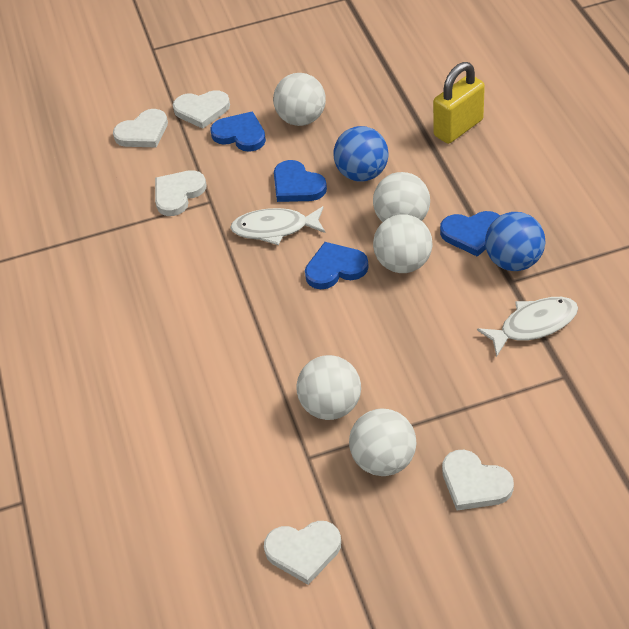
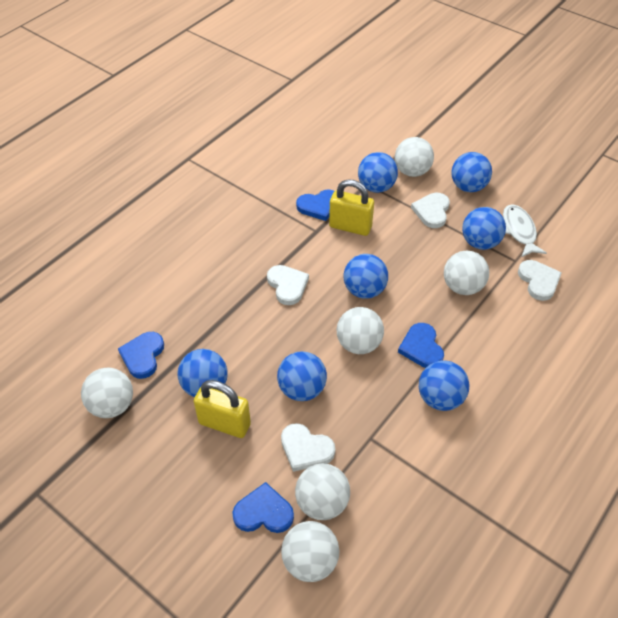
blue ball: 2 -> 7
white ball: 5 -> 6
white fish: 2 -> 1
white heart: 5 -> 4
yellow padlock: 1 -> 2

